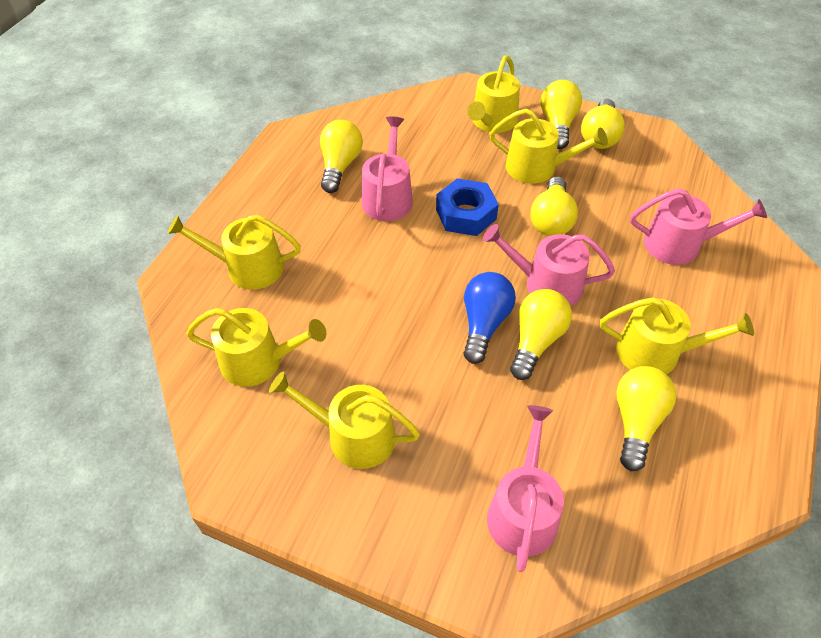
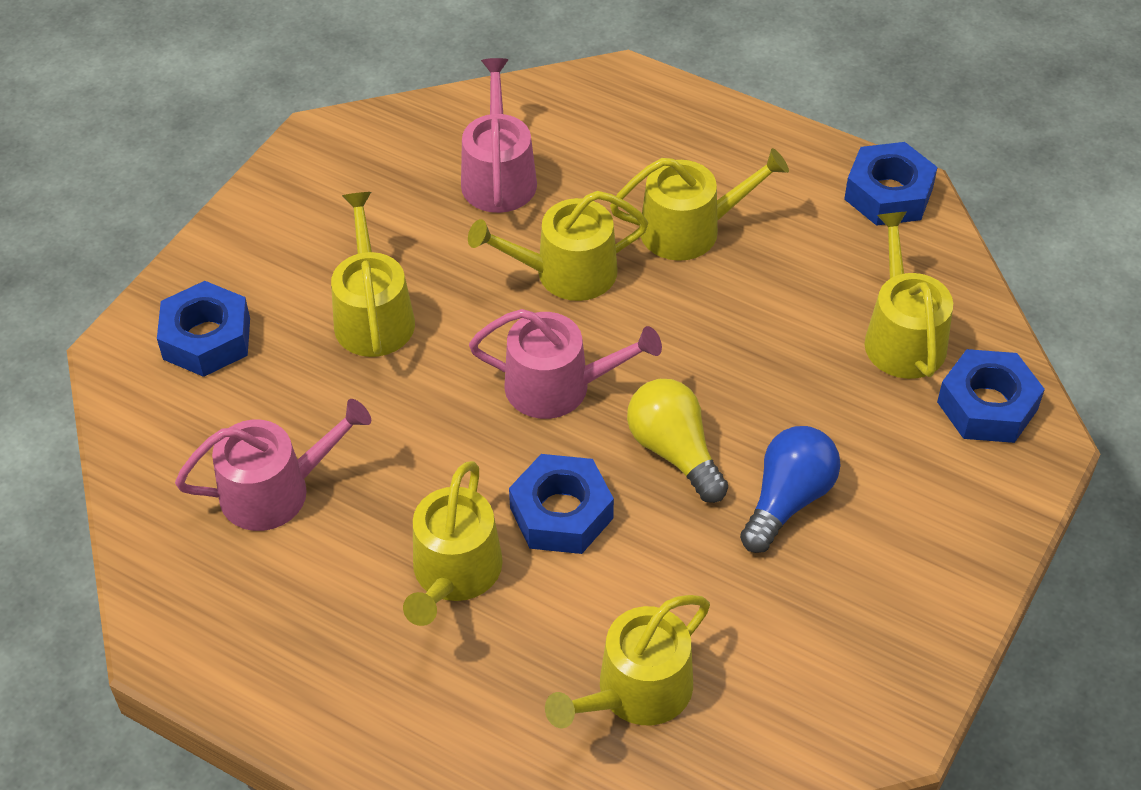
blue nut: 1 -> 4
pink watering can: 4 -> 3
yellow light bulb: 6 -> 1

